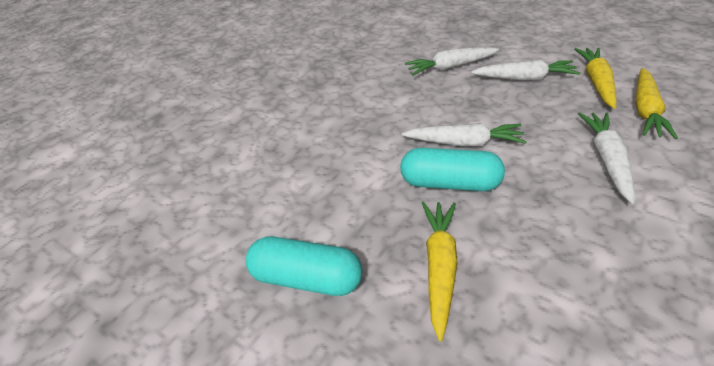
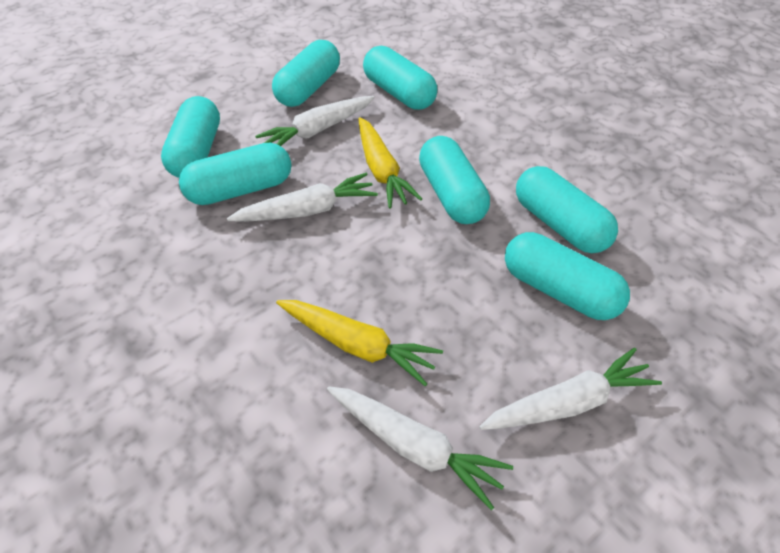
turquoise capsule: 2 -> 7
yellow carrot: 3 -> 2

